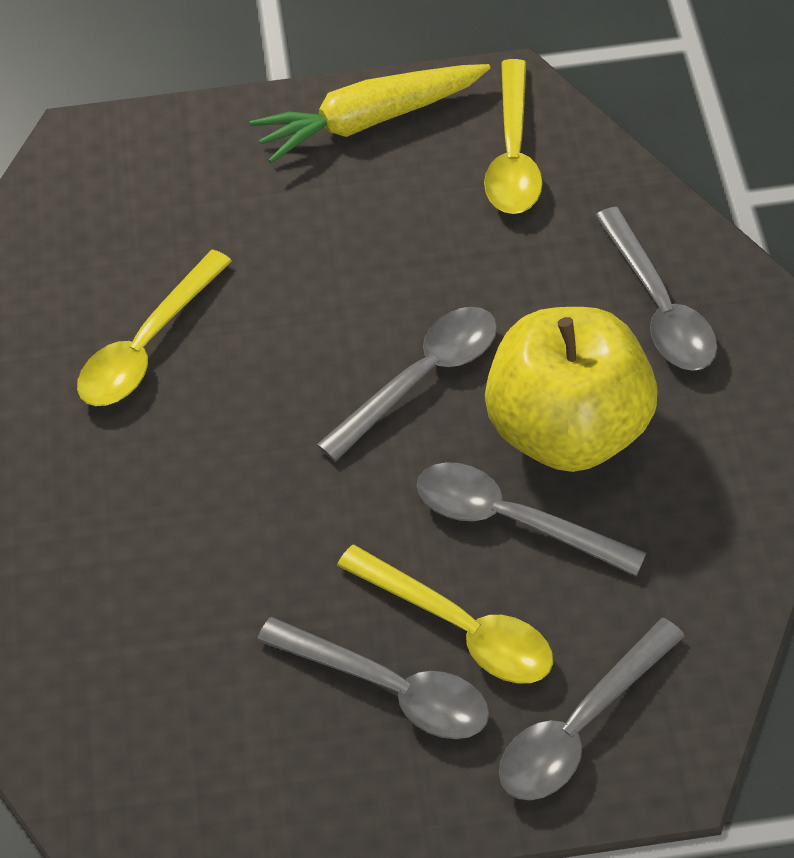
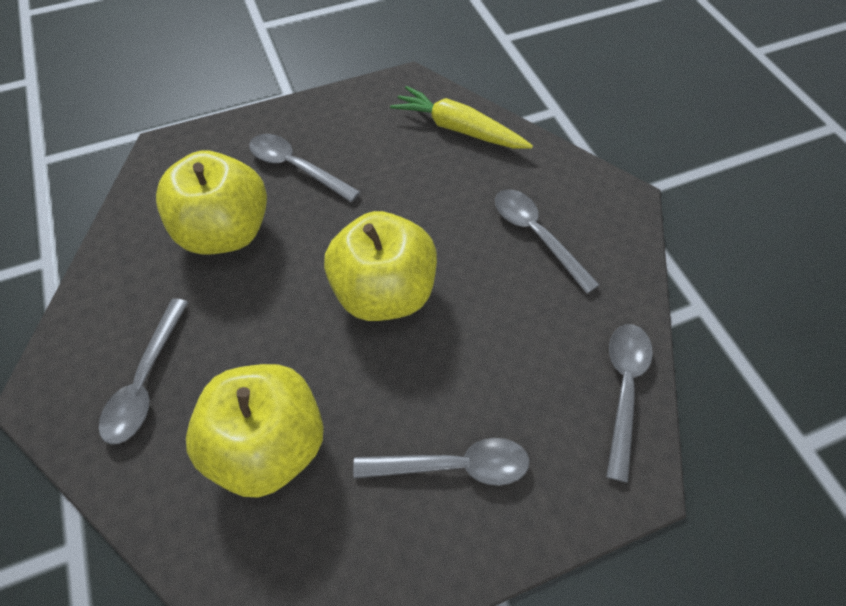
yellow apple: 1 -> 3
yellow spoon: 3 -> 0

